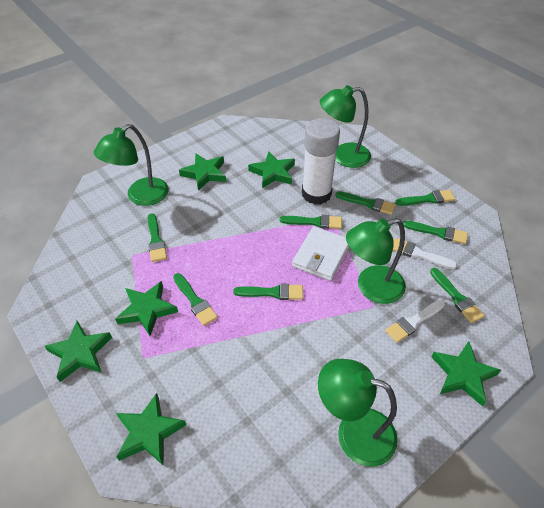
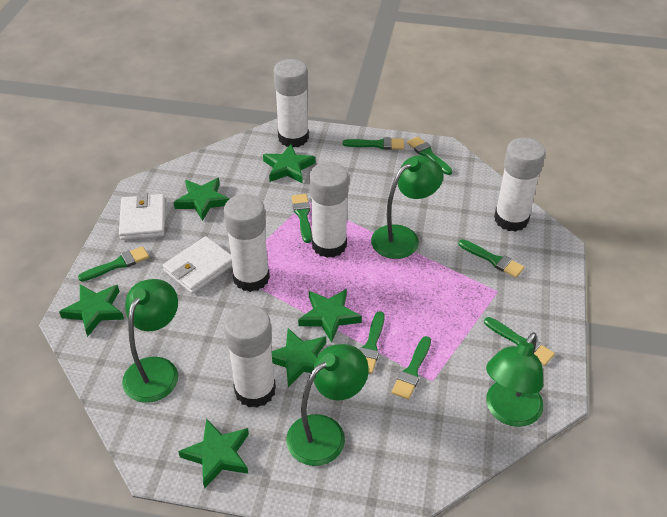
white brush: 2 -> 0
white glue stick: 1 -> 5
white wallet: 1 -> 2

